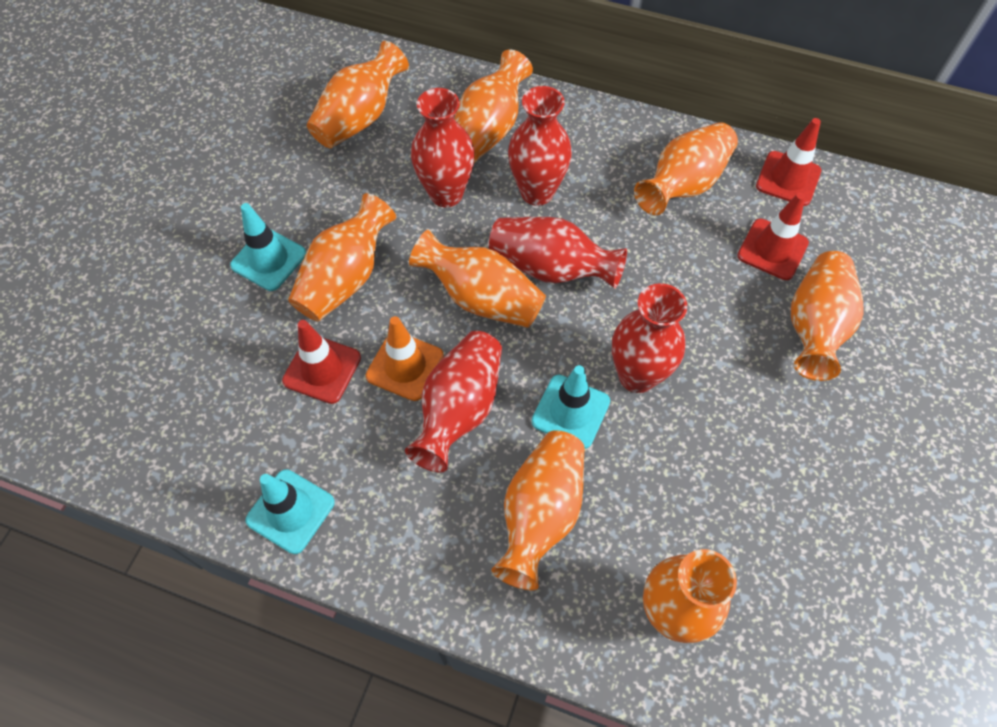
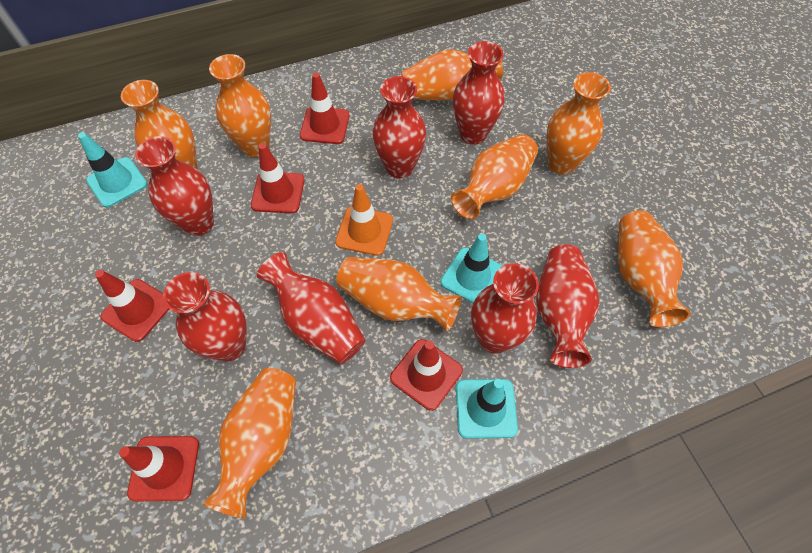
red traffic cone: 3 -> 5
red vase: 5 -> 7

